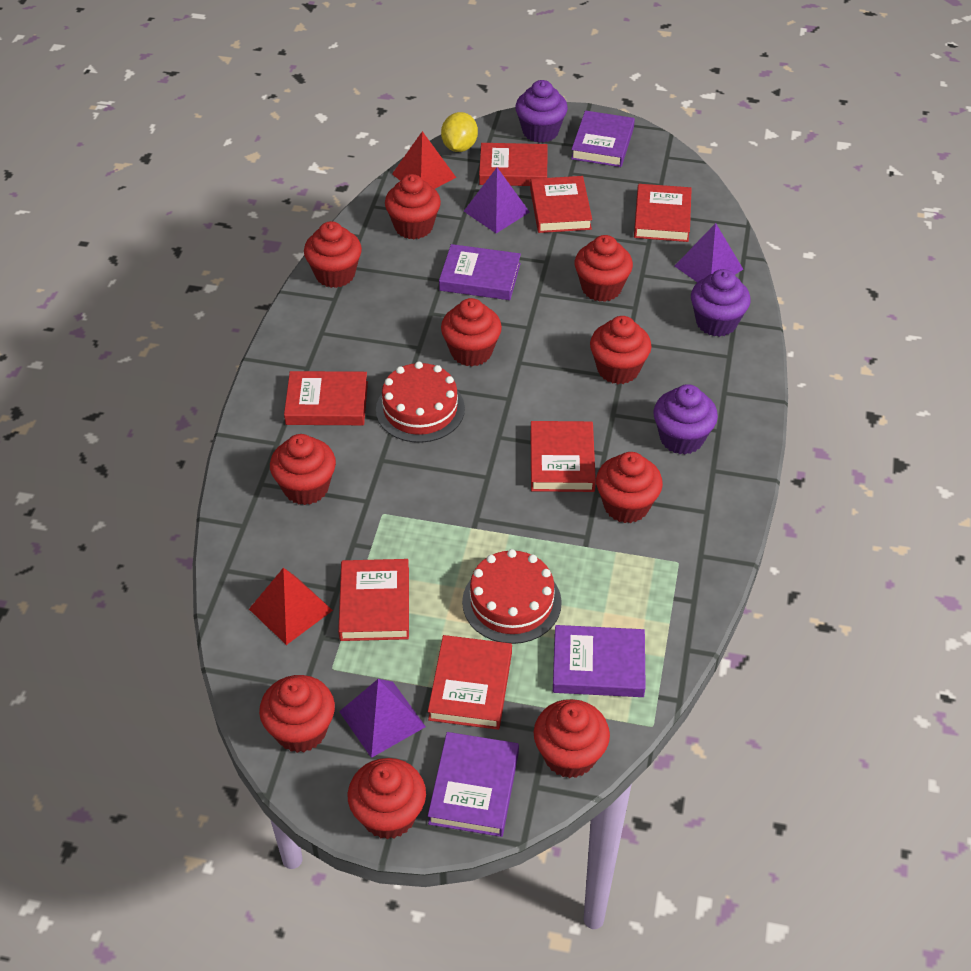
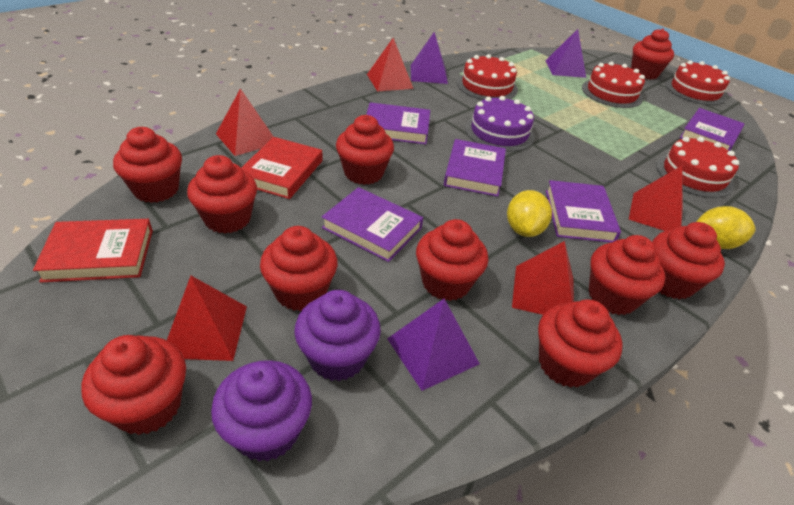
purple book: 4 -> 5
purple cake: 0 -> 1
purple cupcake: 3 -> 2
red book: 7 -> 2
red cake: 2 -> 4
red pyramid: 2 -> 5
yellow lemon: 1 -> 2

